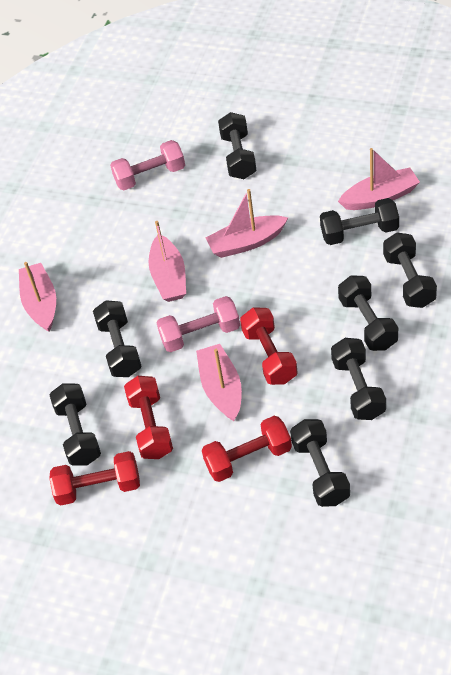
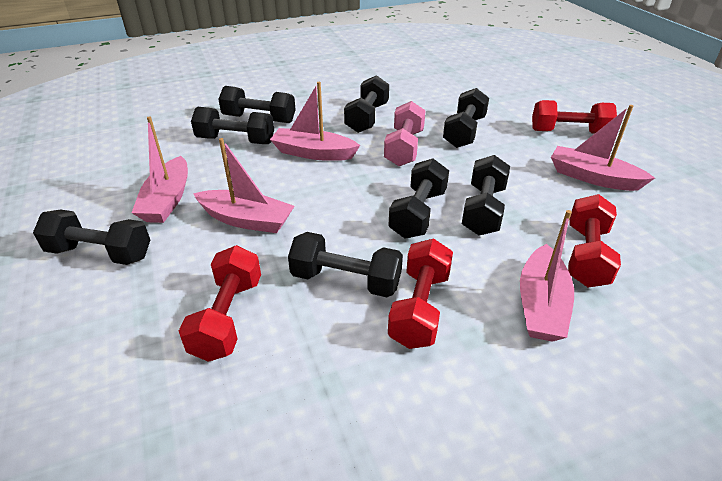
pink dumbbell: 2 -> 1

